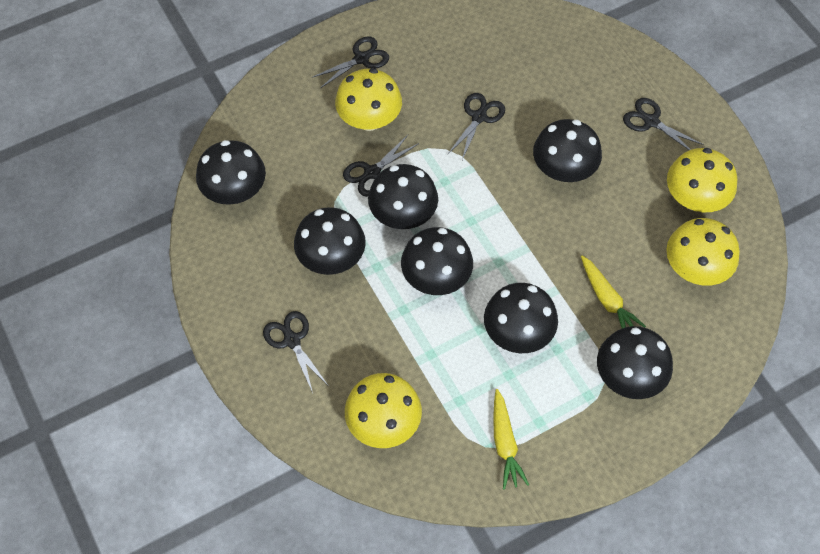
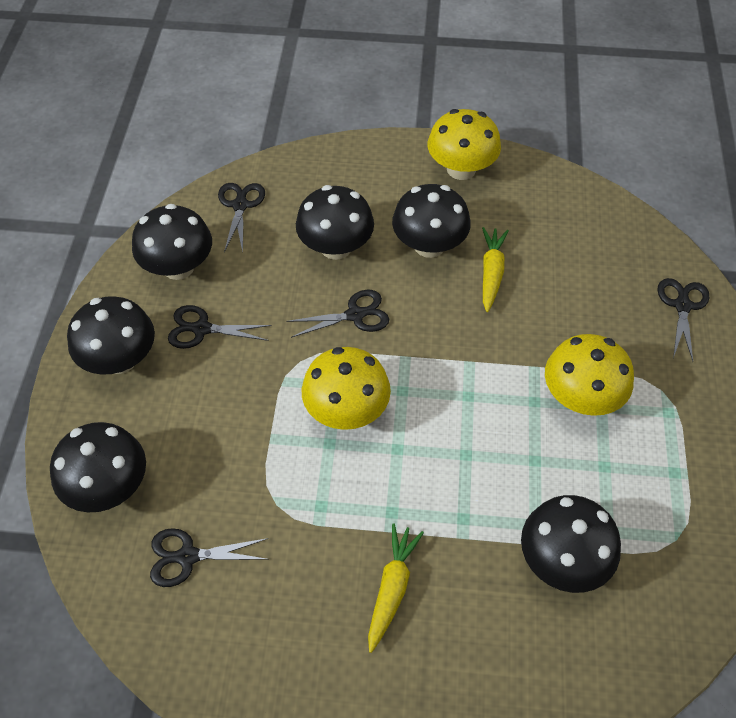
black mushroom: 7 -> 6
yellow mushroom: 4 -> 3

